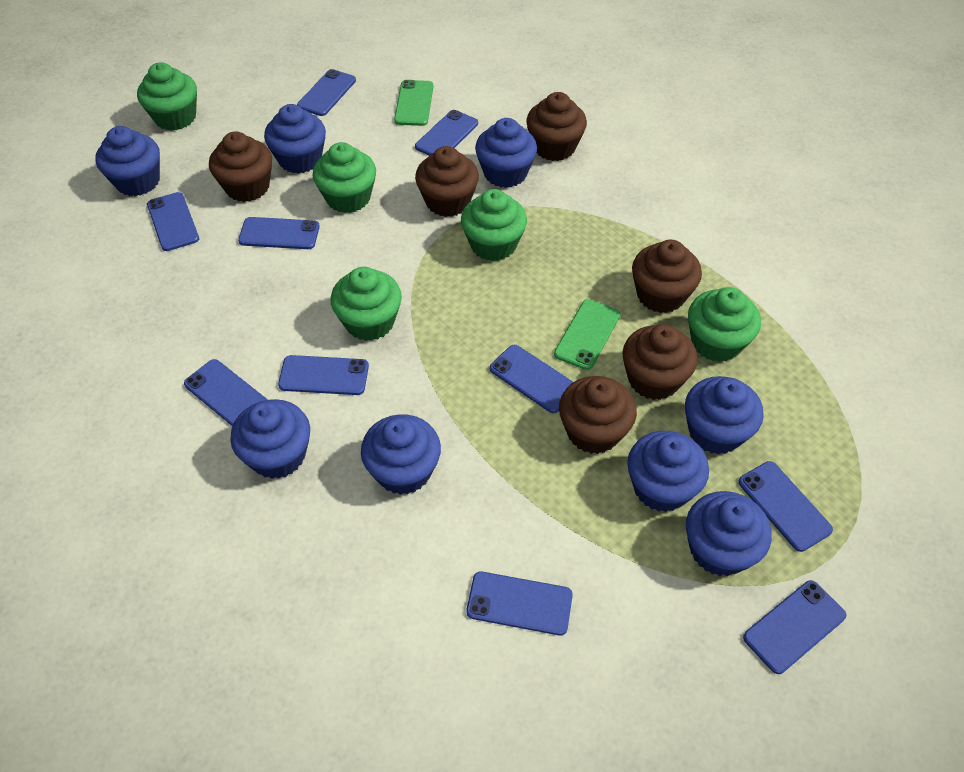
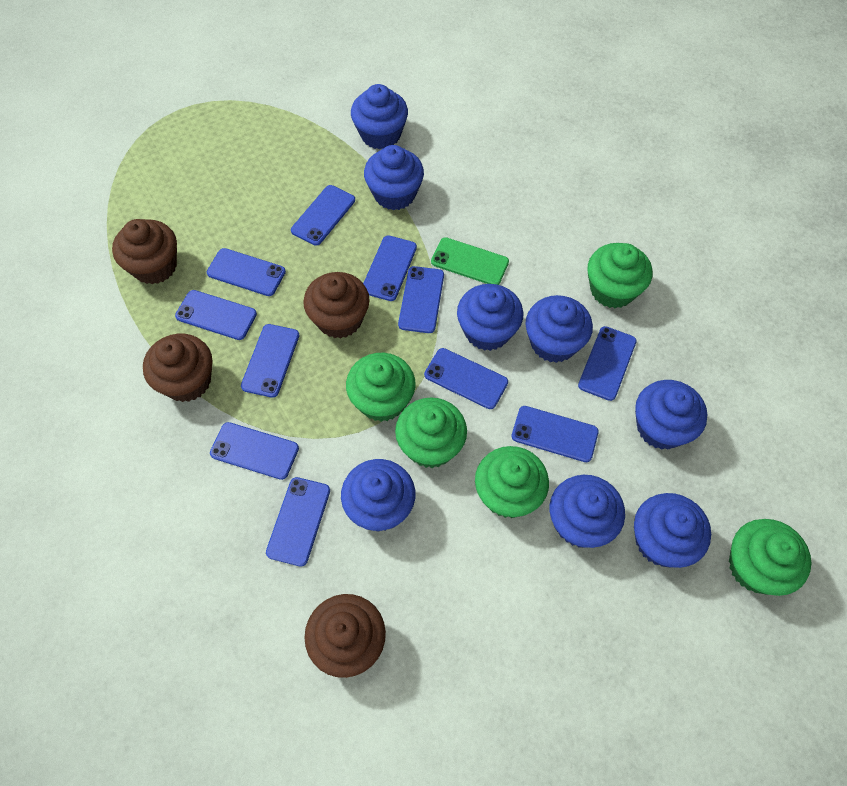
blue phone: 10 -> 11
brown cupcake: 6 -> 4
green phone: 2 -> 1

